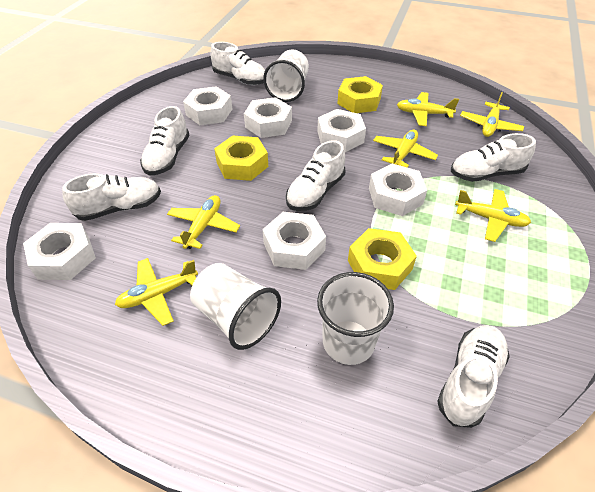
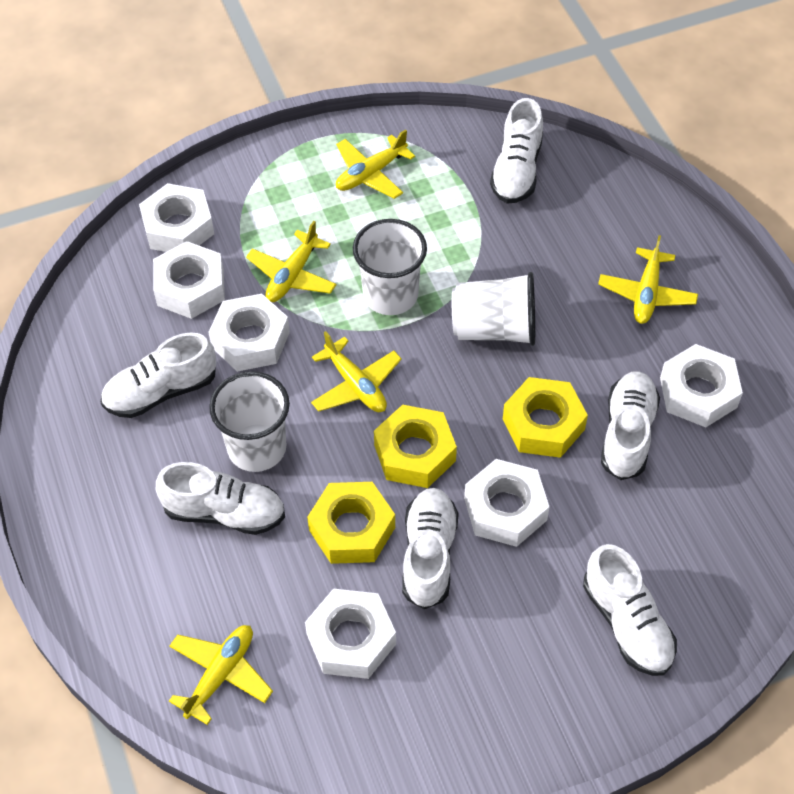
yellow plane: 6 -> 5

